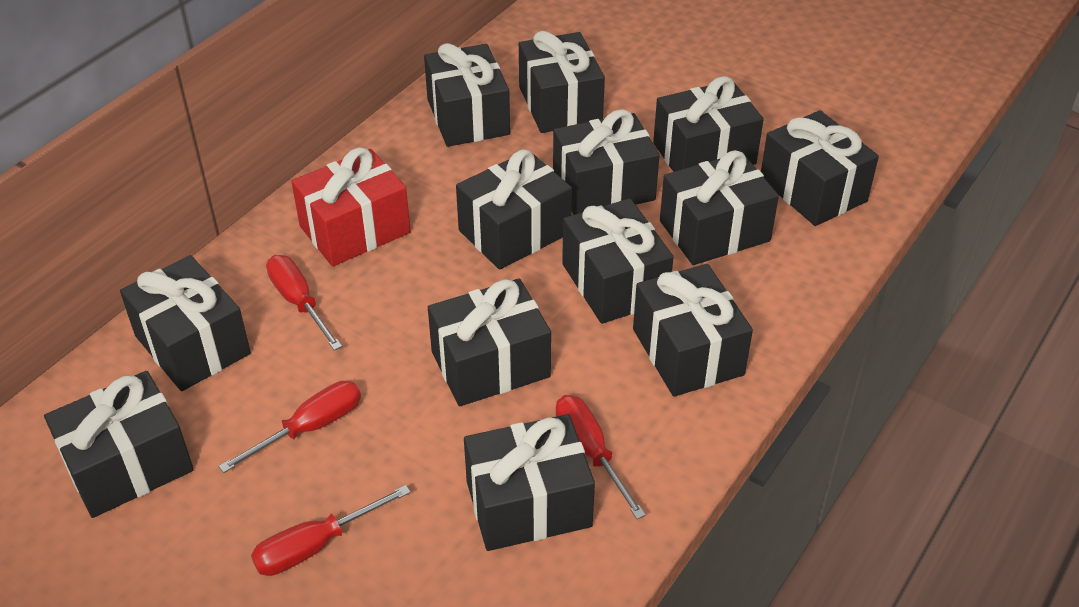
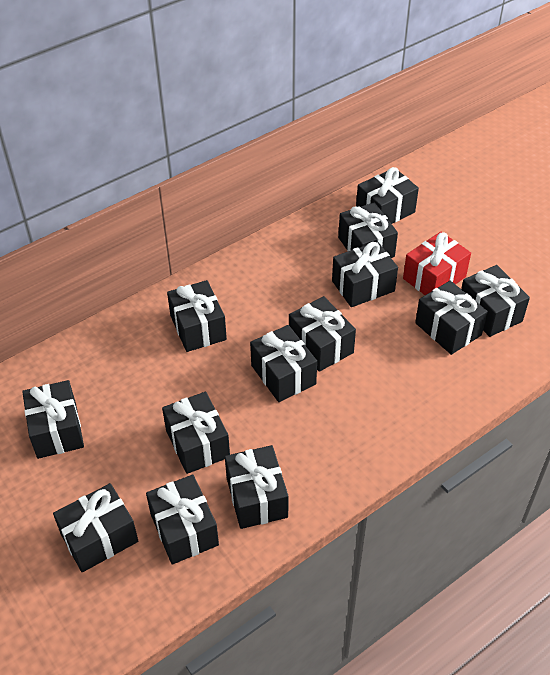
red screwdriver: 4 -> 0

